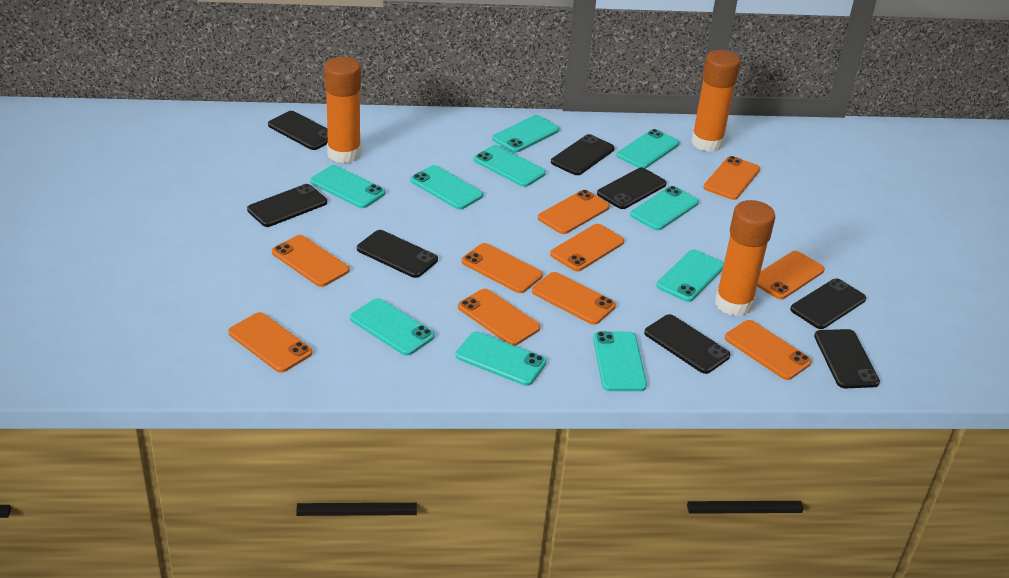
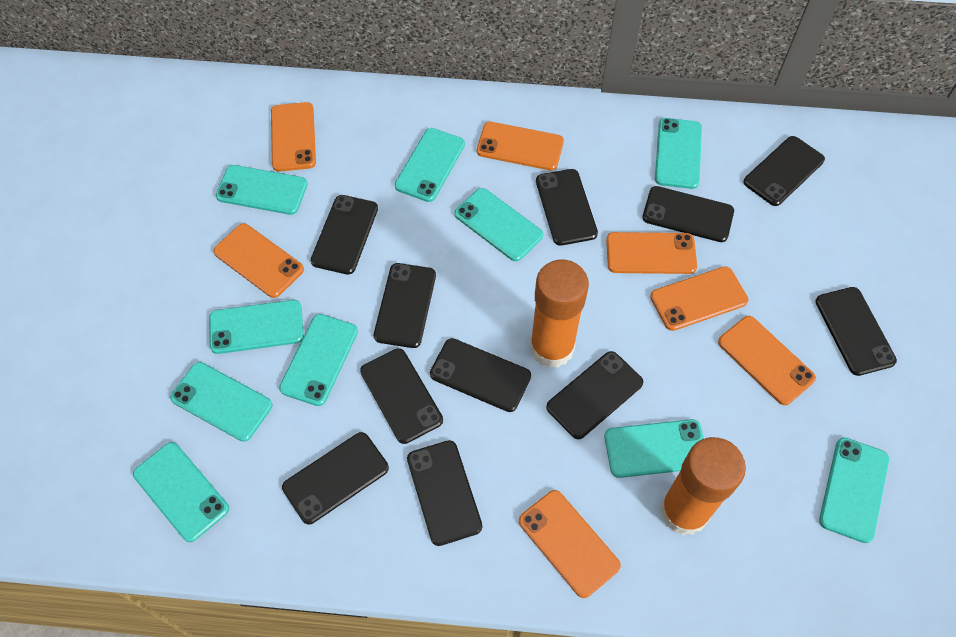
black phone: 8 -> 11
orange glue stick: 3 -> 2
orange phone: 10 -> 7

